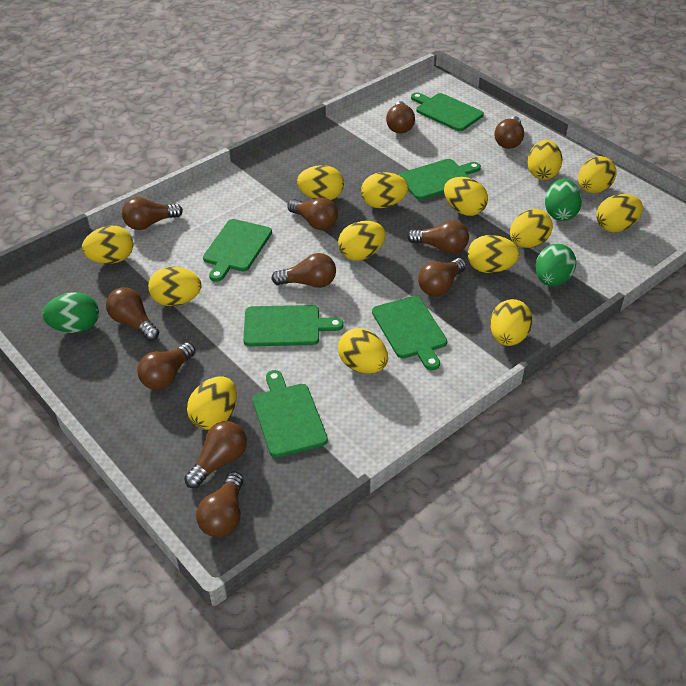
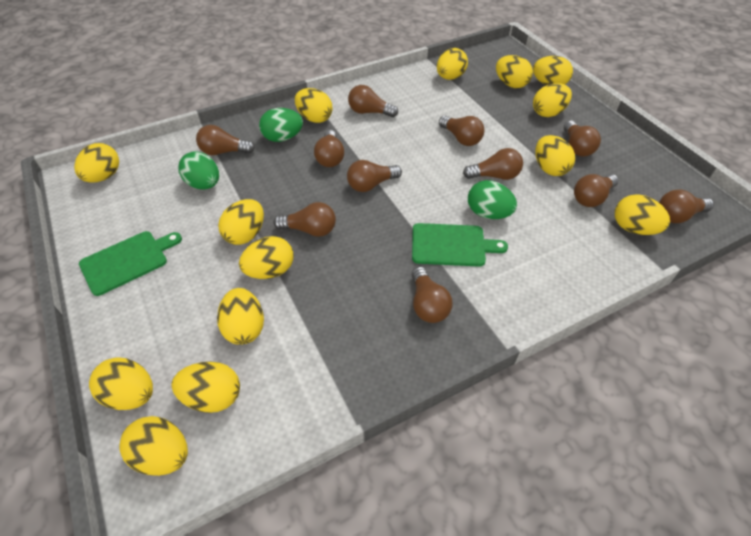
green cutting board: 6 -> 2

